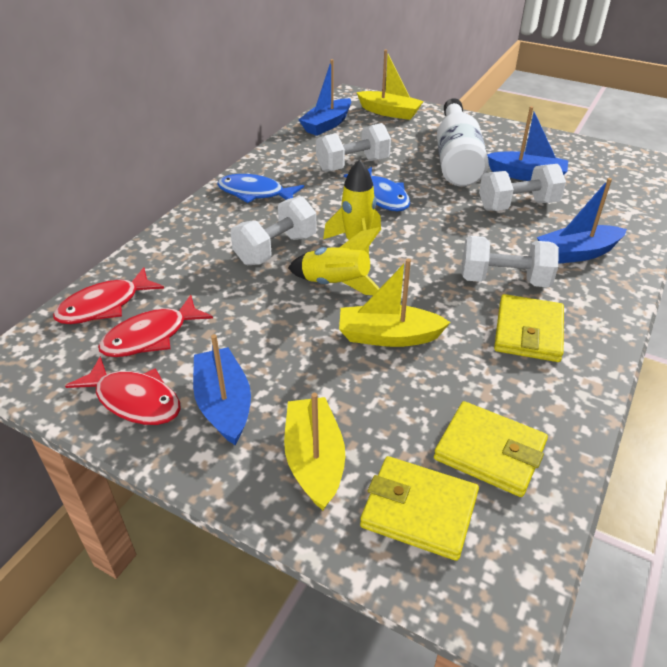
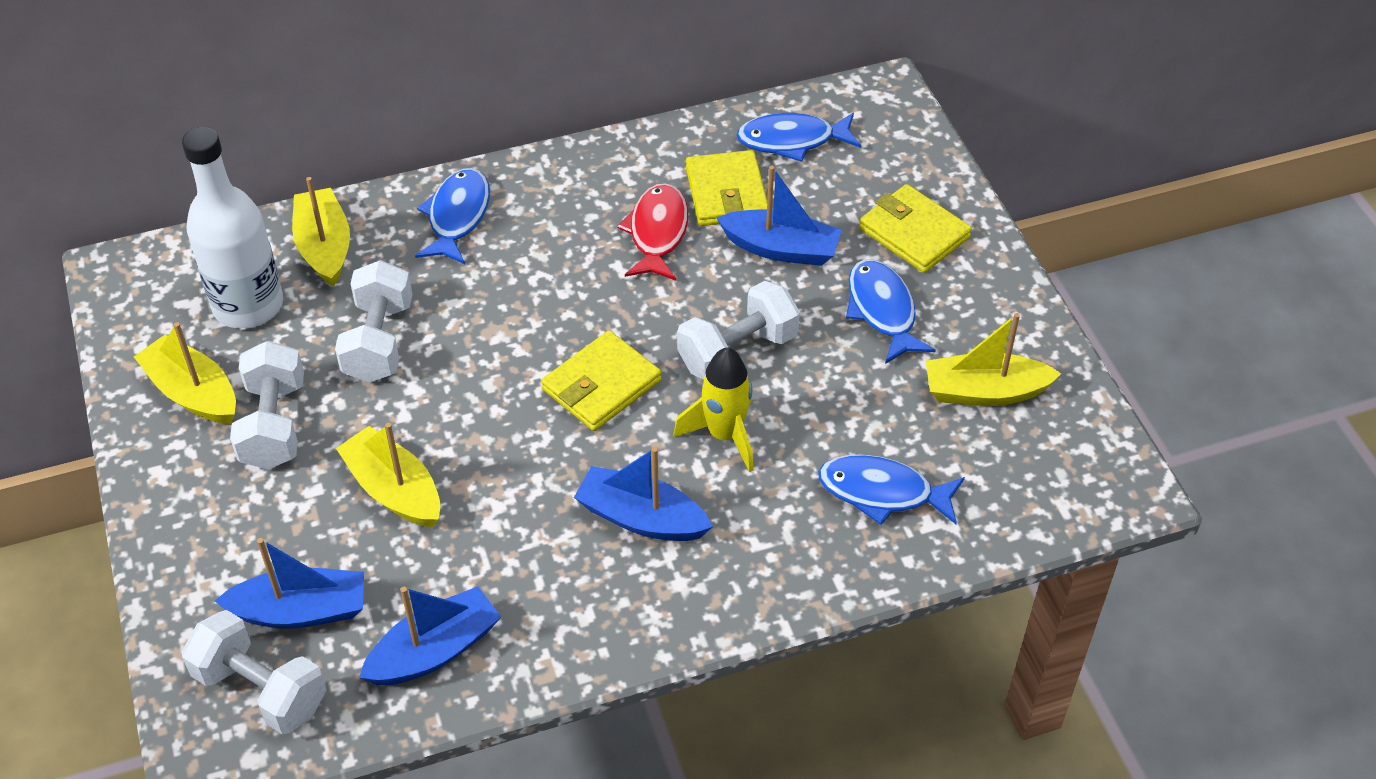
blue fish: 2 -> 4
red fish: 3 -> 1
yellow boat: 3 -> 4
yellow rocket: 2 -> 1

